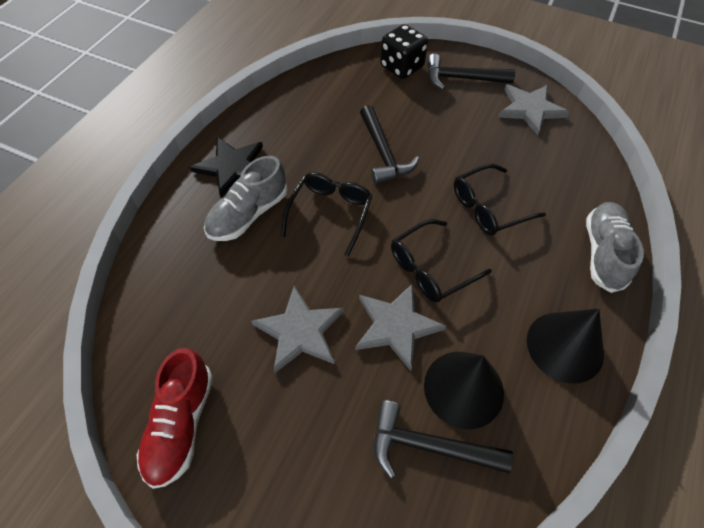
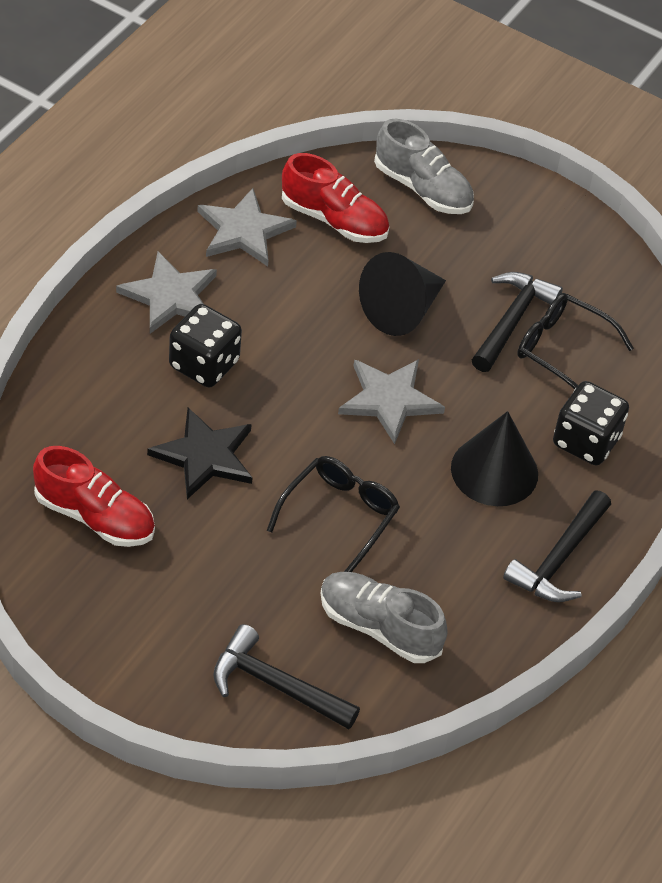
black dice: 1 -> 2
black glasses: 3 -> 2
red shoe: 1 -> 2

